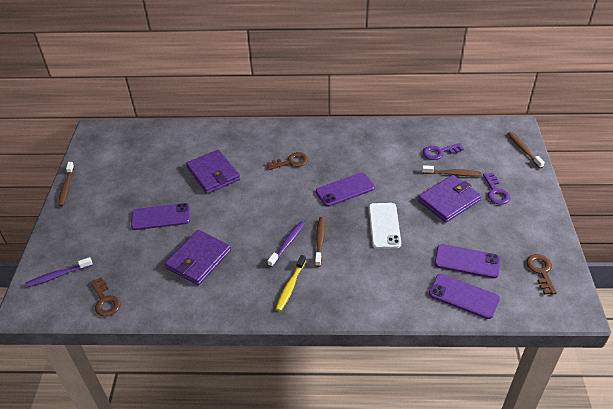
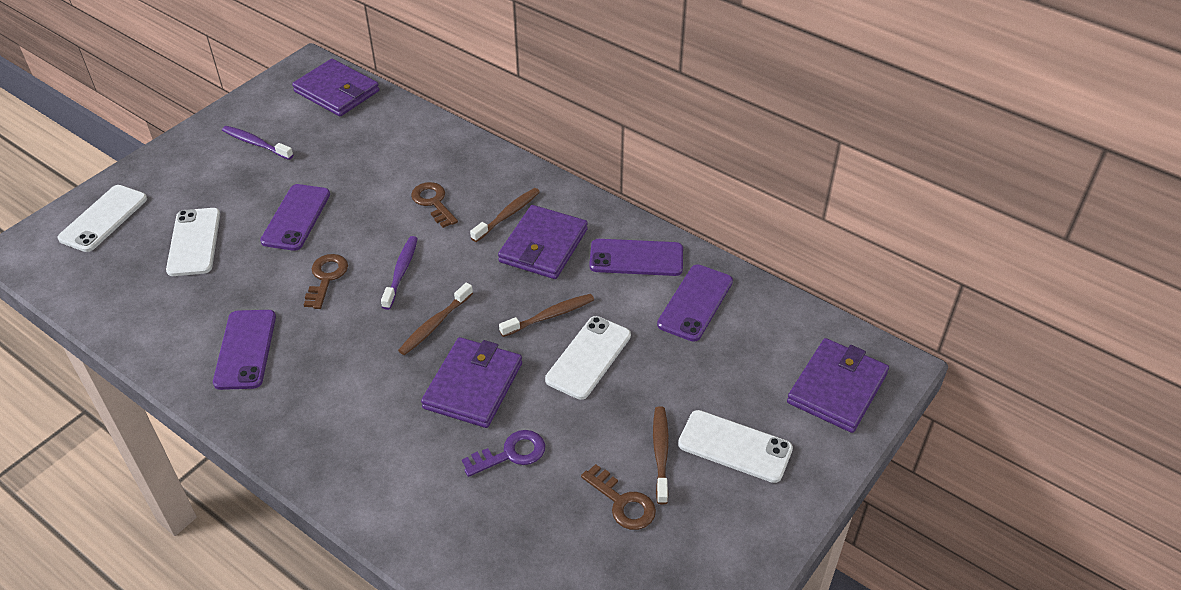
purple key: 2 -> 1
purple wallet: 3 -> 4
white phone: 1 -> 4
yellow toothbrush: 1 -> 0

